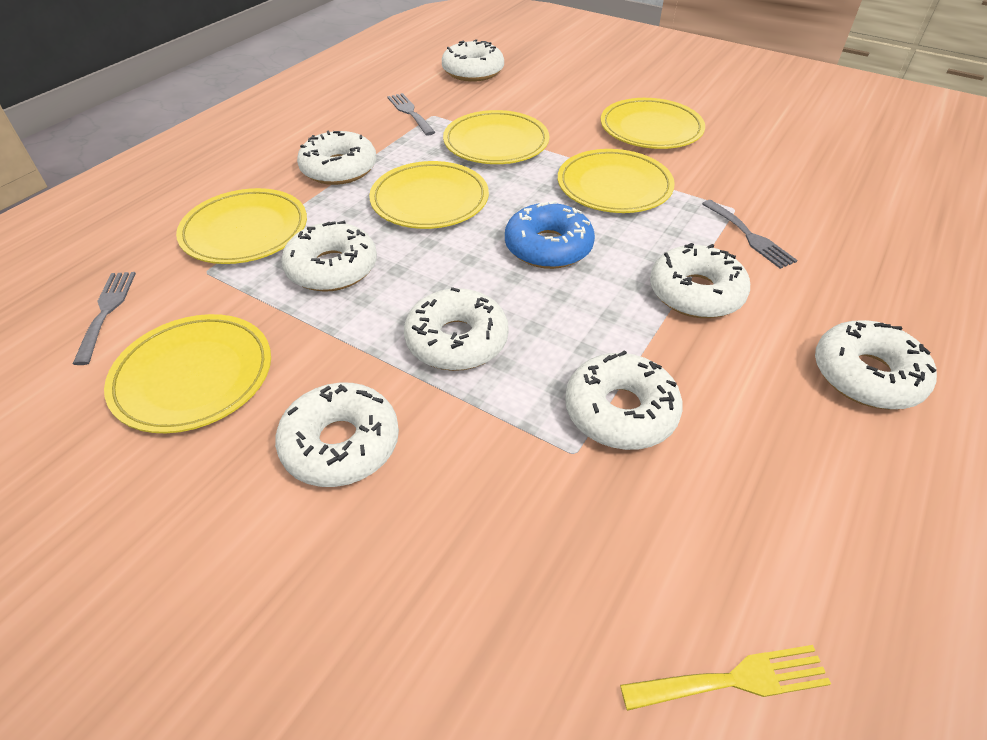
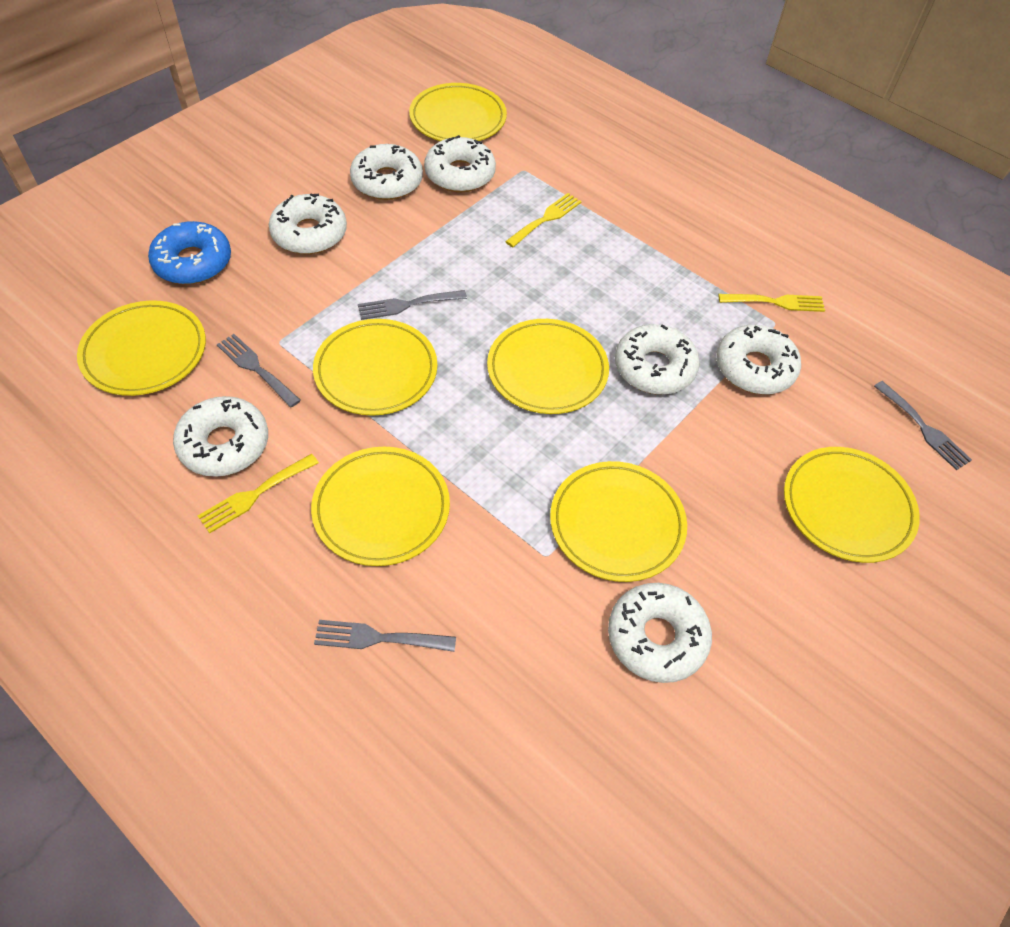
grey fork: 3 -> 4
white donut: 8 -> 7
yellow fork: 1 -> 3
yellow plate: 6 -> 7

